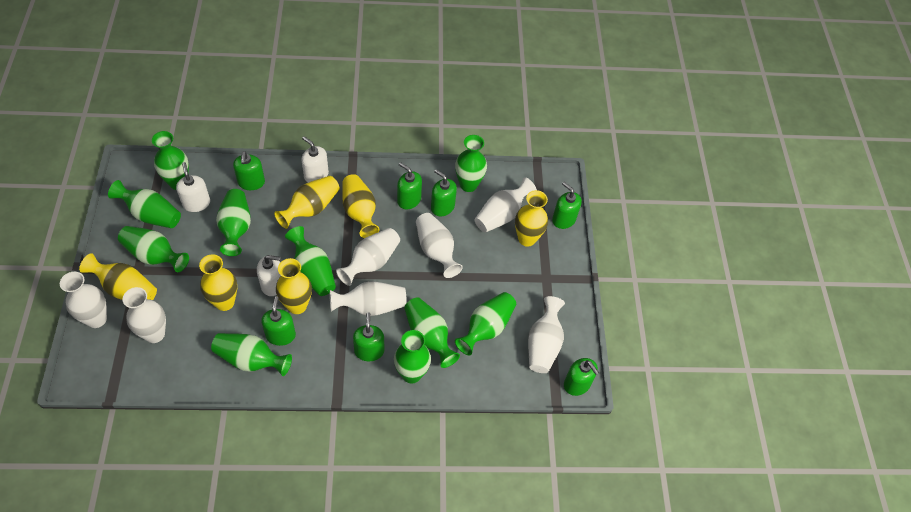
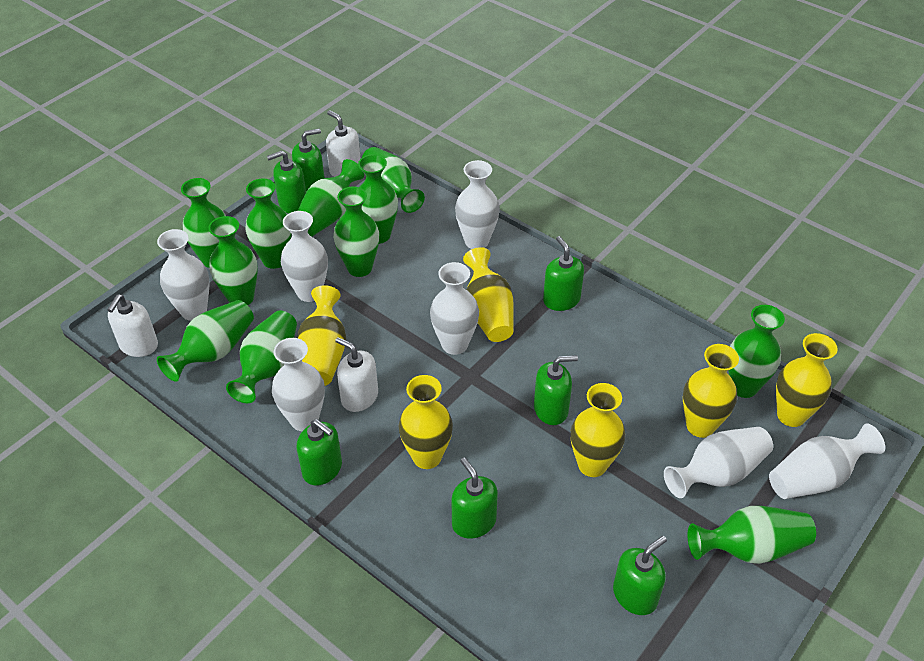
green vase: 10 -> 11

